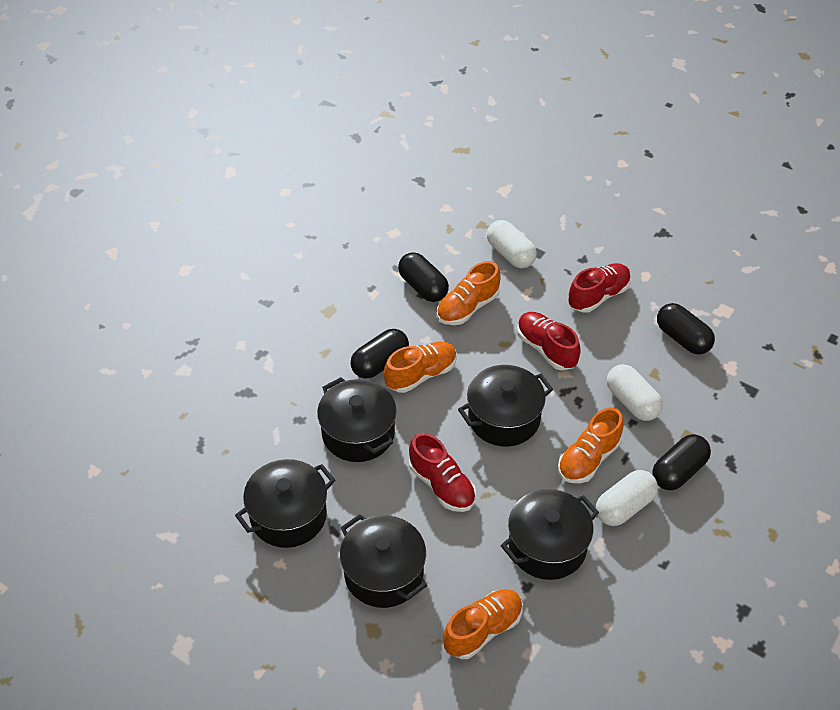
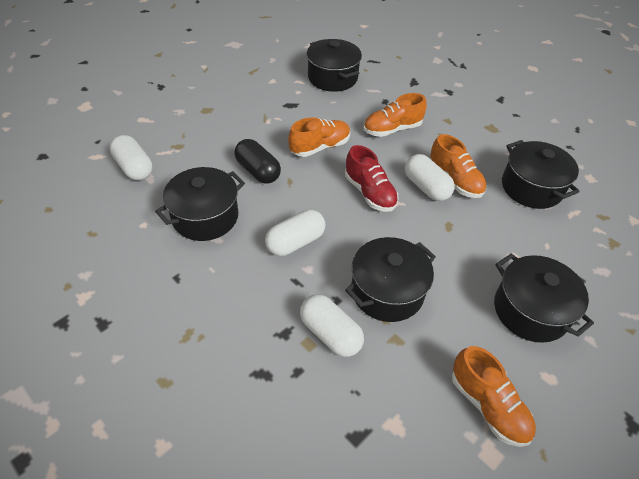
black capsule: 4 -> 1
red shoe: 3 -> 1
white capsule: 3 -> 4

